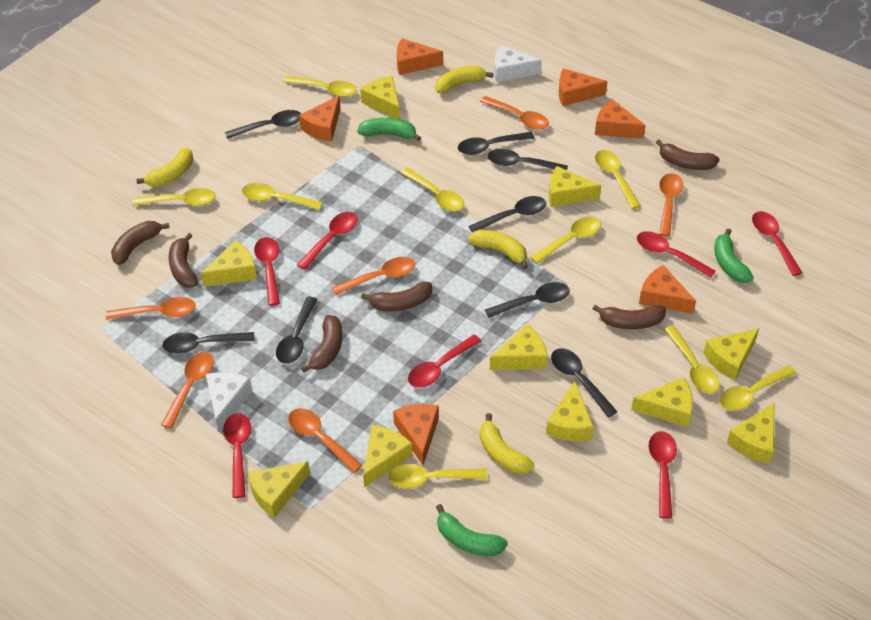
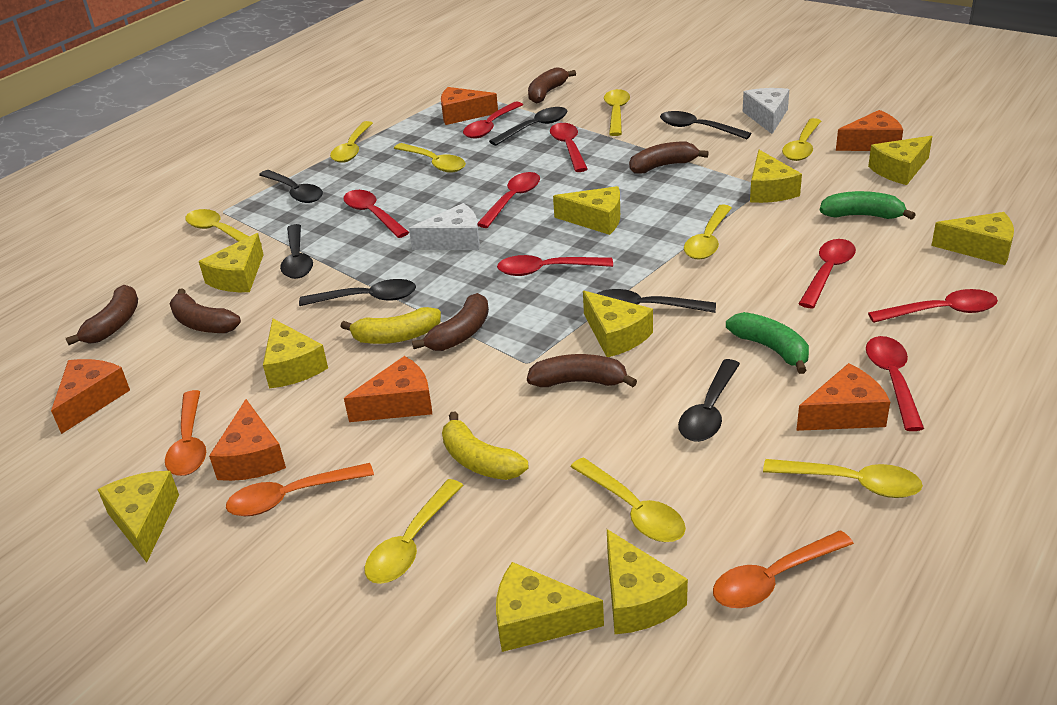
black spoon: 8 -> 7
green banana: 3 -> 2
orange spoon: 6 -> 3
red spoon: 7 -> 8
yellow banana: 4 -> 2

